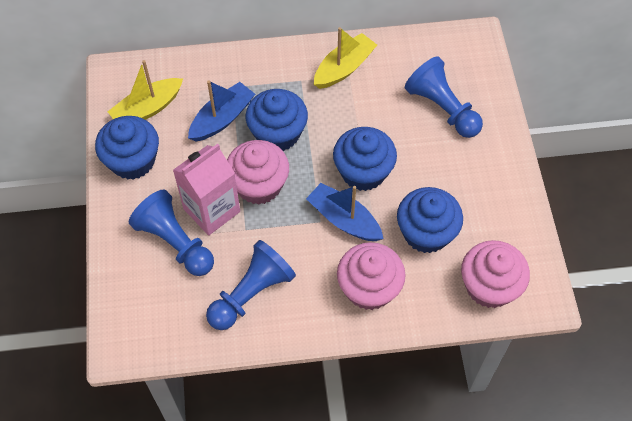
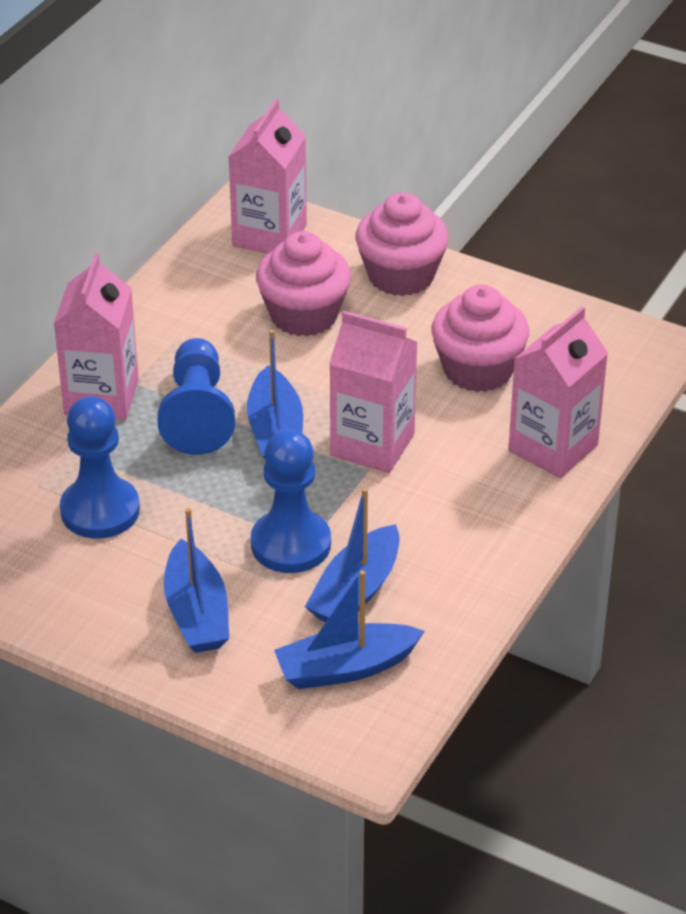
blue boat: 2 -> 4
blue cupcake: 4 -> 0
pink carton: 1 -> 4
yellow boat: 2 -> 0

